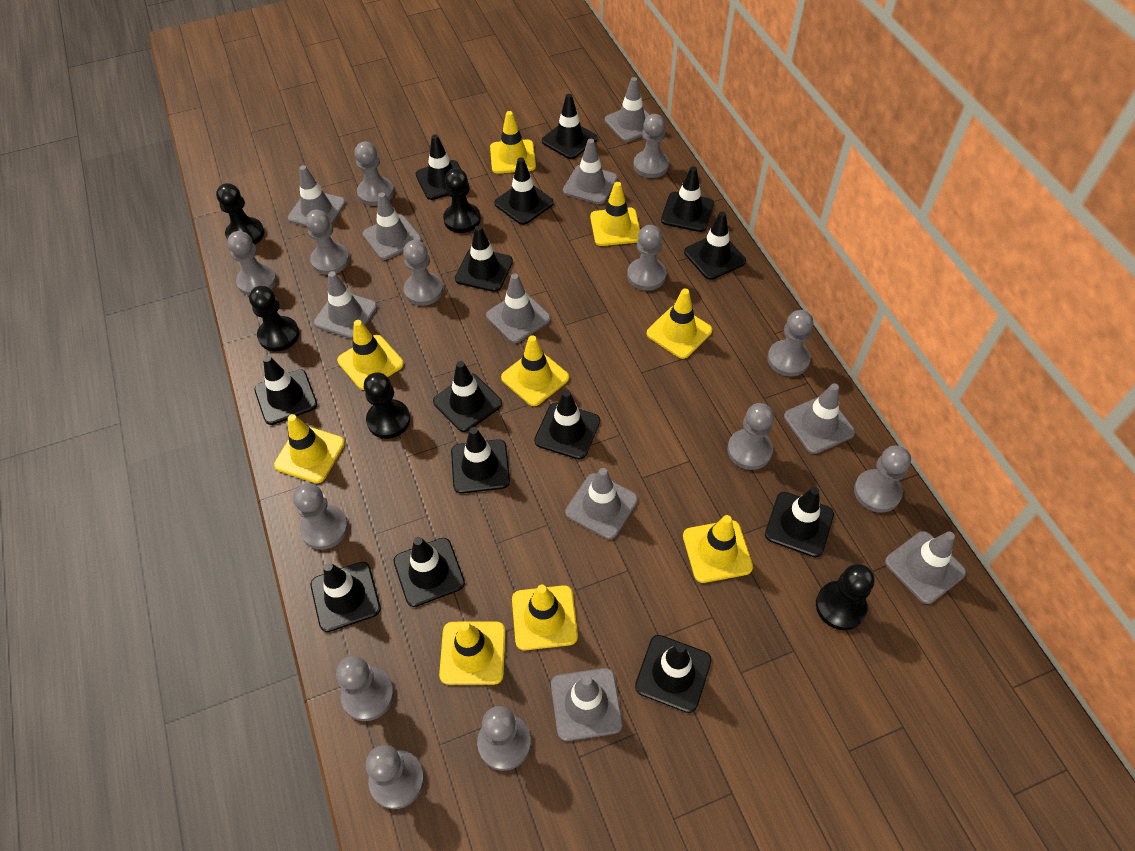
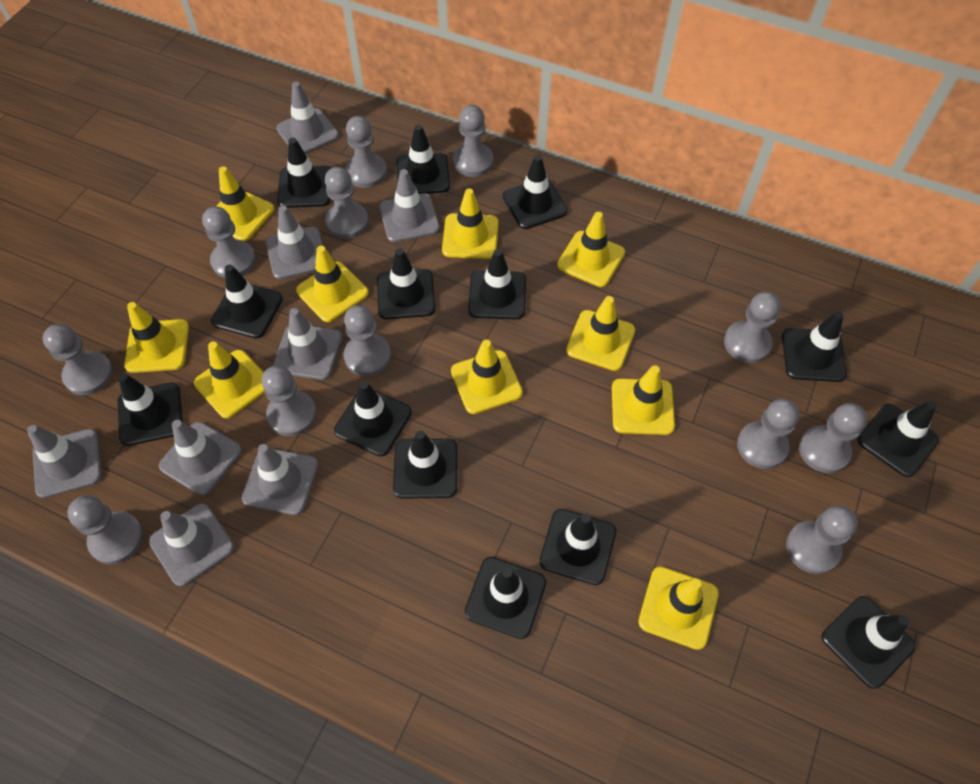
black pawn: 5 -> 0
grey pawn: 13 -> 12
grey traffic cone: 10 -> 8
yellow traffic cone: 9 -> 10

